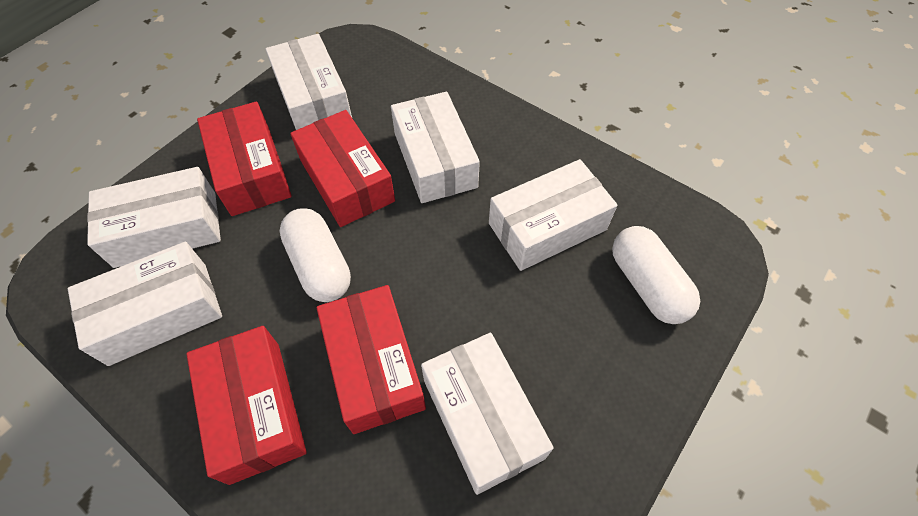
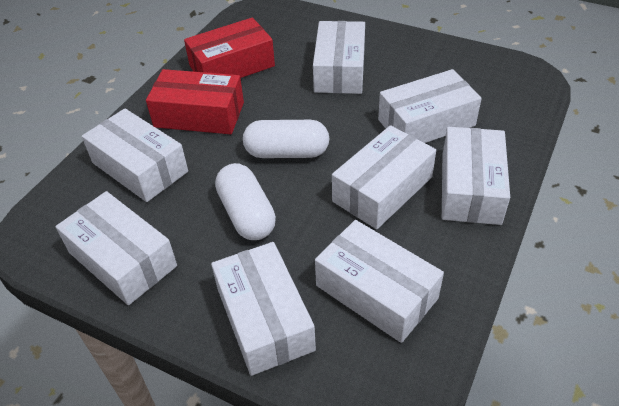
red box: 4 -> 2
white box: 6 -> 8

